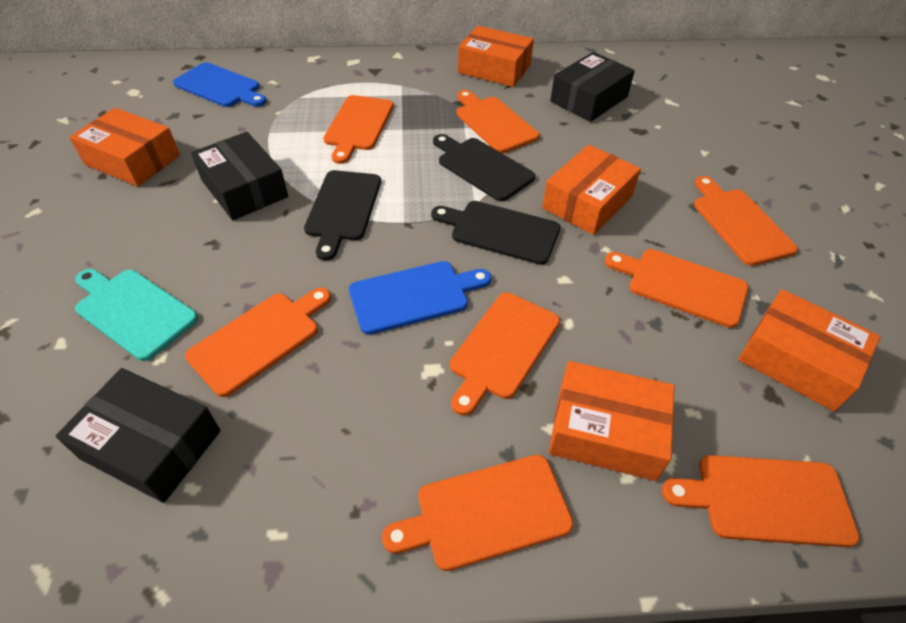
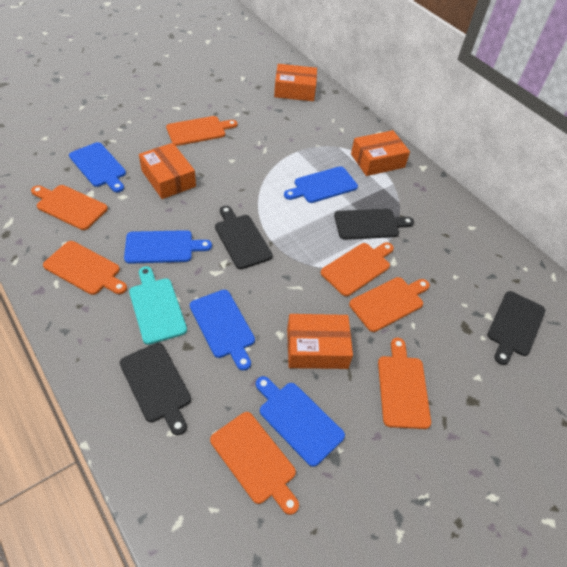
black box: 3 -> 0
black cutting board: 3 -> 4
blue cutting board: 2 -> 5
orange box: 5 -> 4
orange cutting board: 8 -> 7

